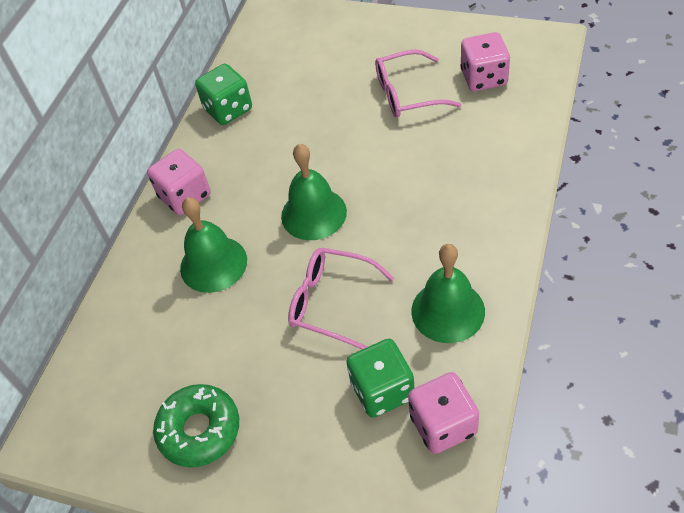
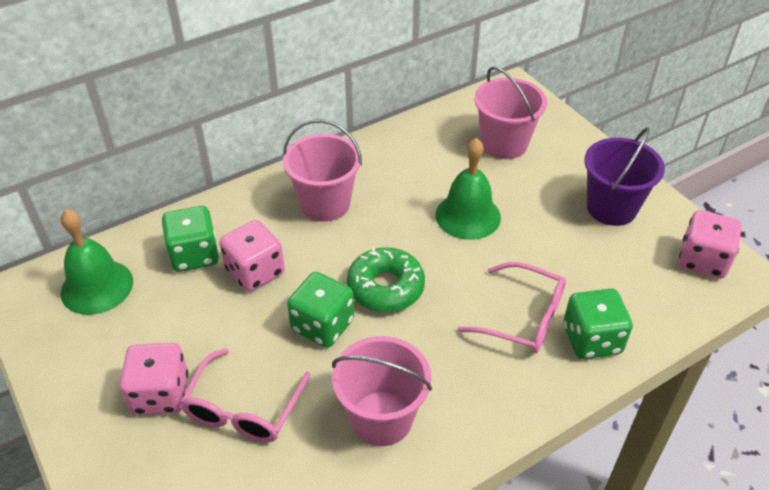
green bell: 3 -> 2
green dice: 2 -> 3
pink bucket: 0 -> 3
purple bucket: 0 -> 1

